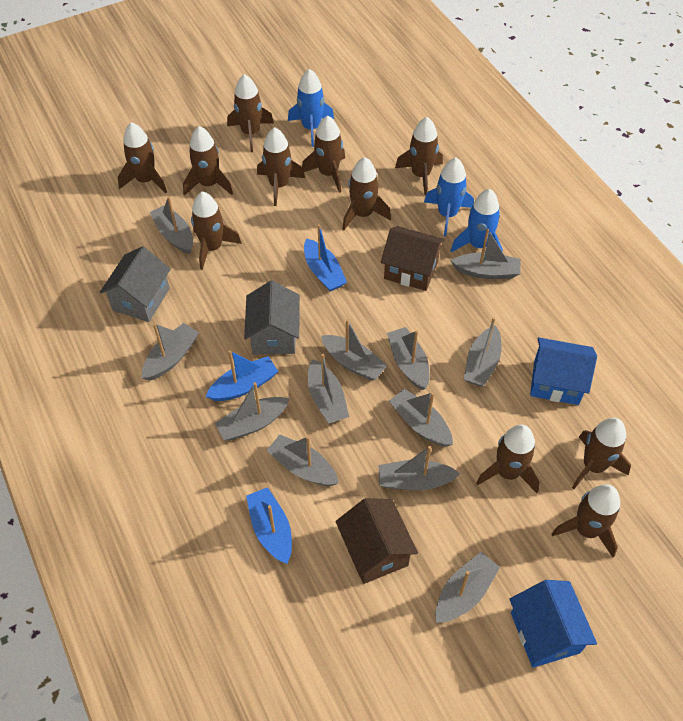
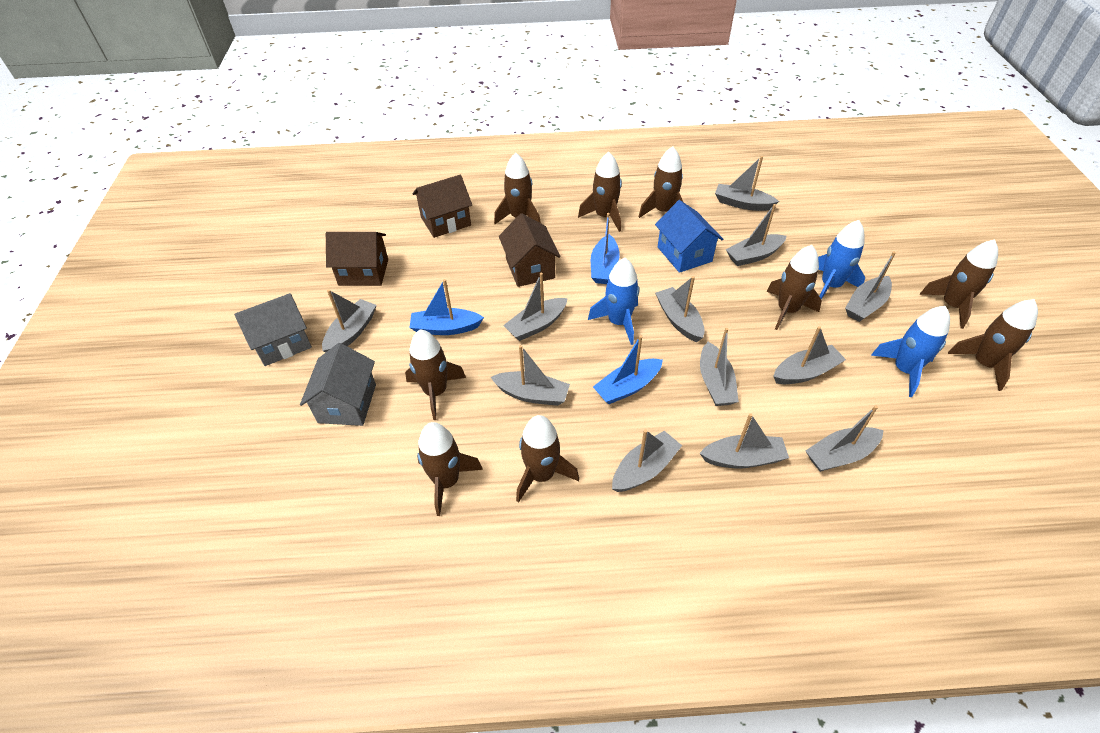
blue house: 2 -> 1
brown house: 2 -> 3
brown rocket: 11 -> 9

